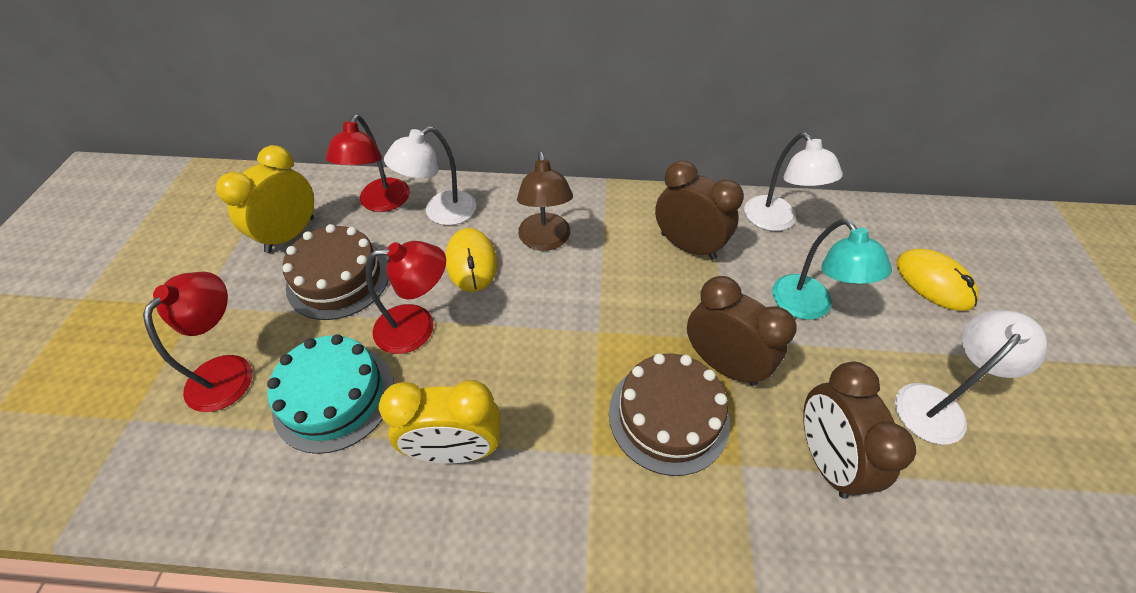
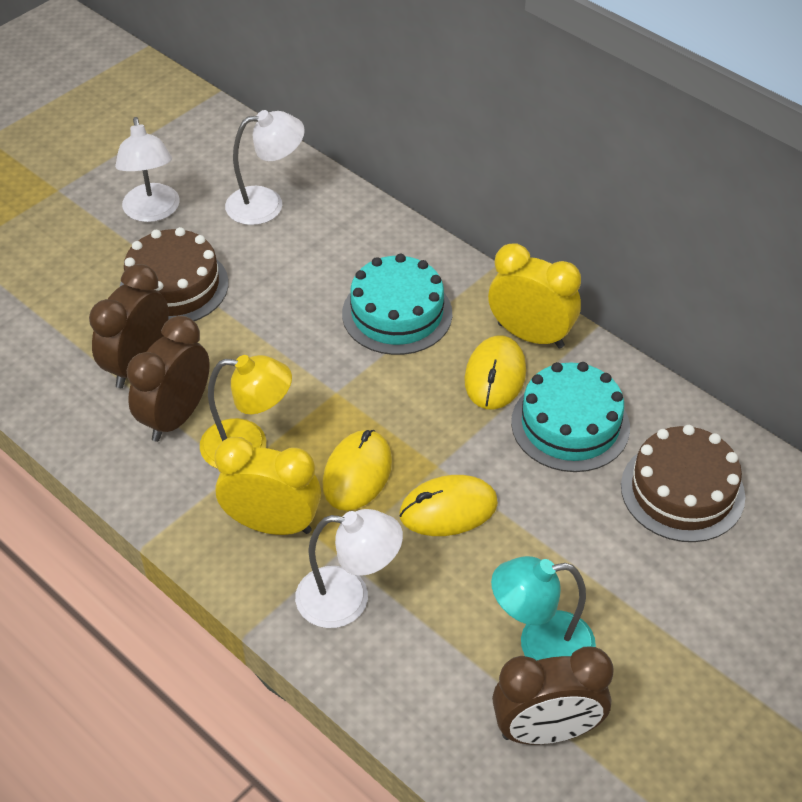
brown lamp: 1 -> 0
red lamp: 3 -> 0
turquoise cake: 1 -> 2
yellow lamp: 0 -> 1
yellow mouse: 2 -> 3

